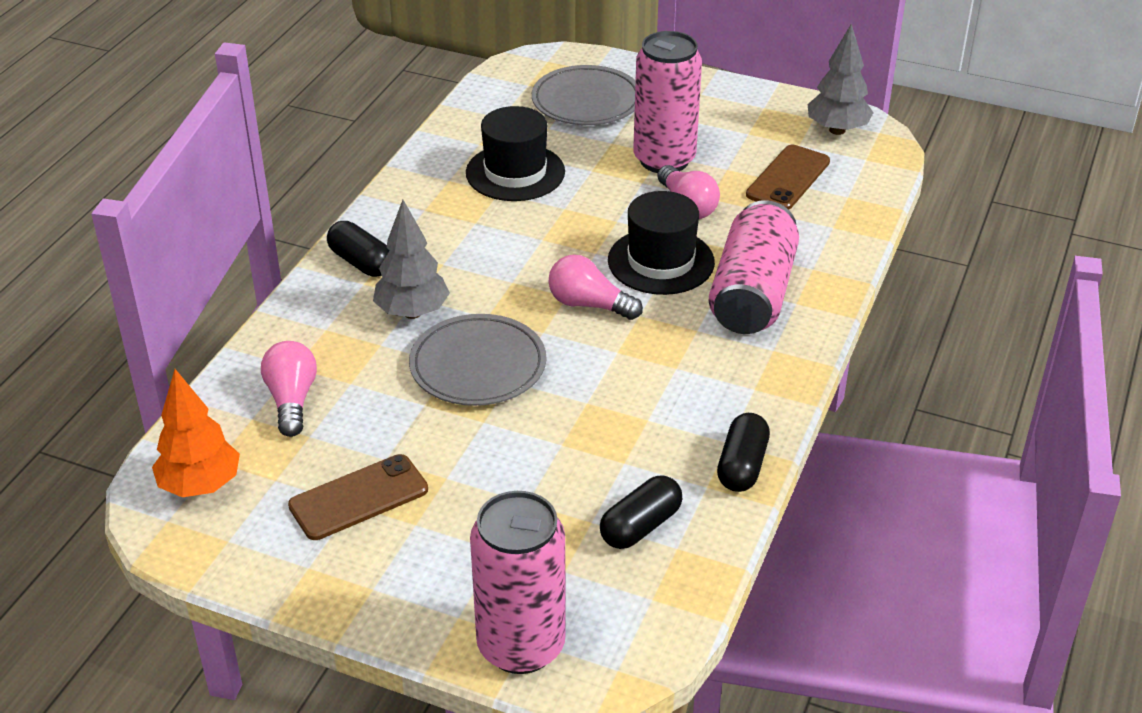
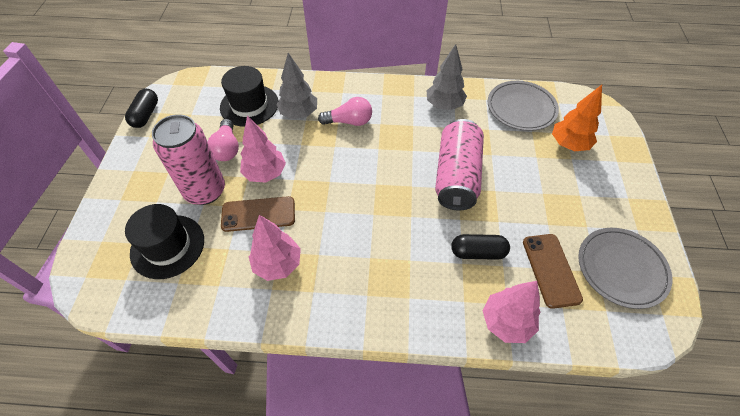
black capsule: 3 -> 2
pink can: 3 -> 2
pink light bulb: 3 -> 2
pink tree: 0 -> 3

